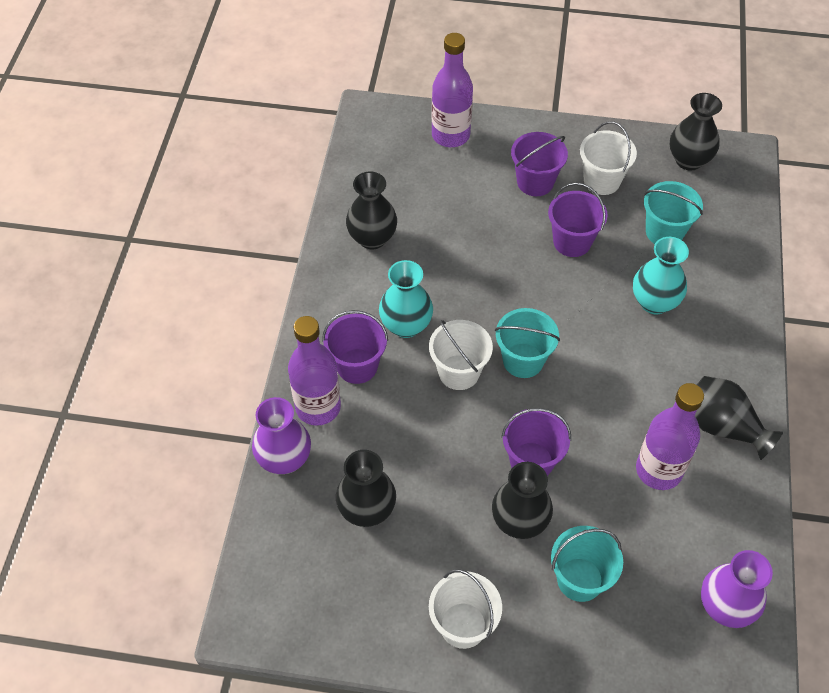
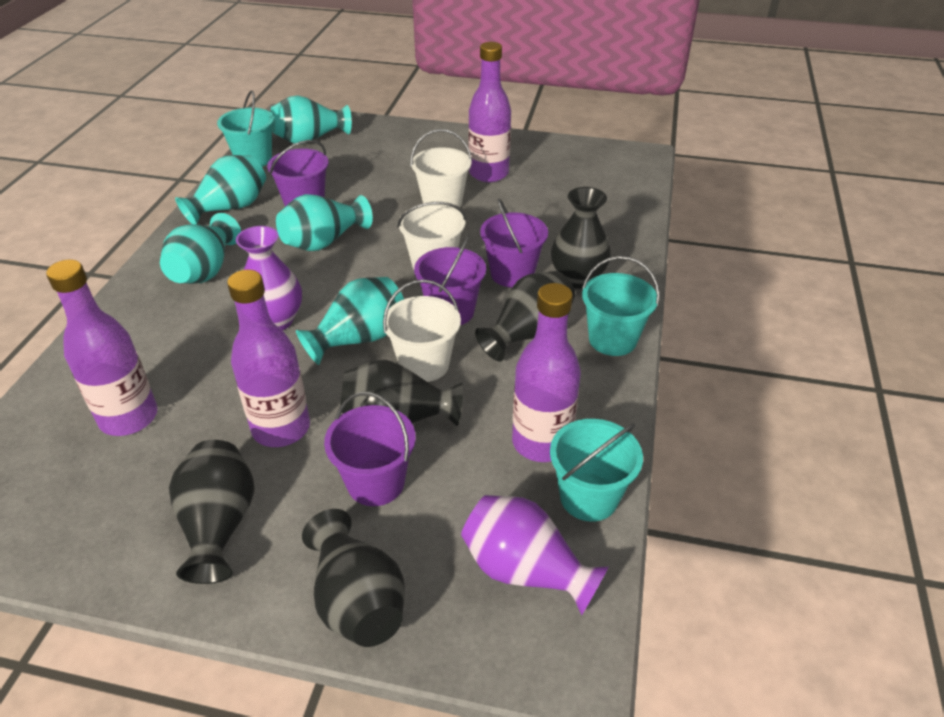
purple bottle: 3 -> 4
turquoise vase: 2 -> 5

